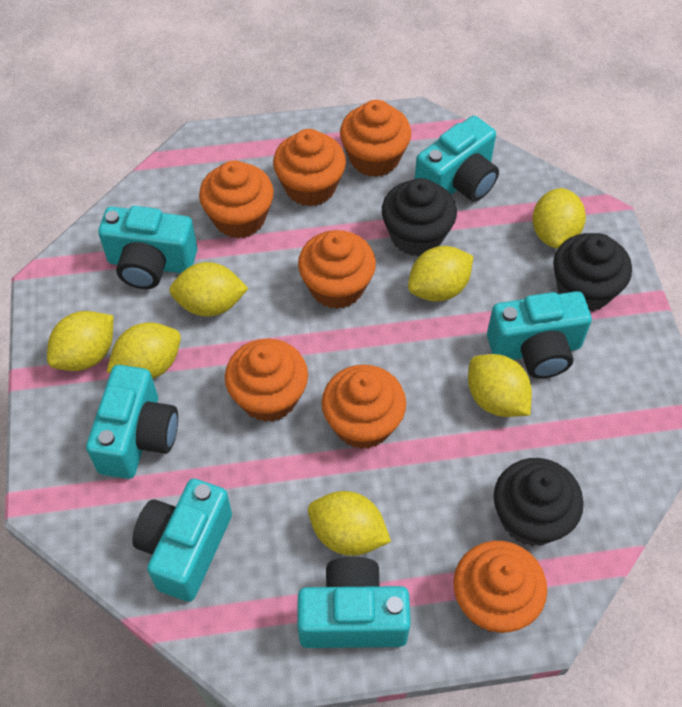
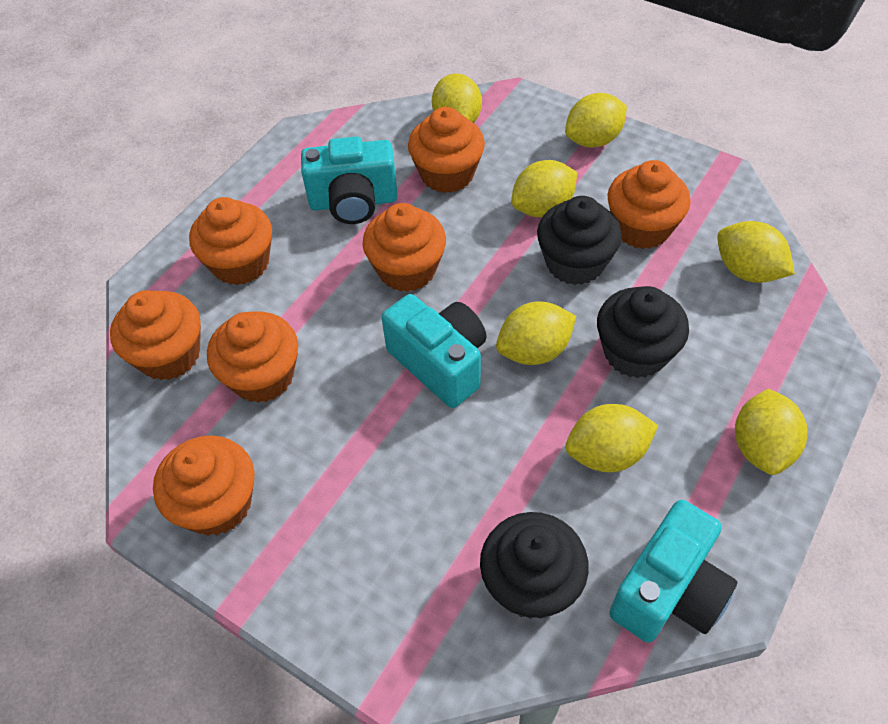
turquoise camera: 6 -> 3

